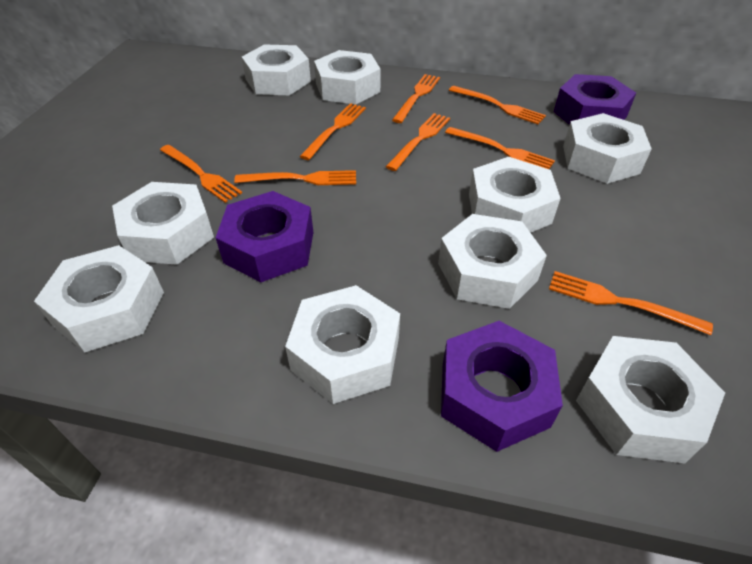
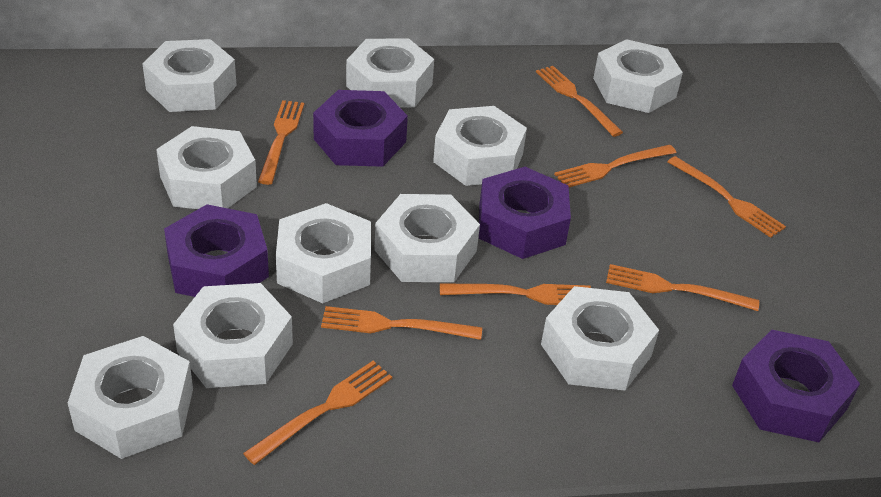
purple nut: 3 -> 4
white nut: 9 -> 10

